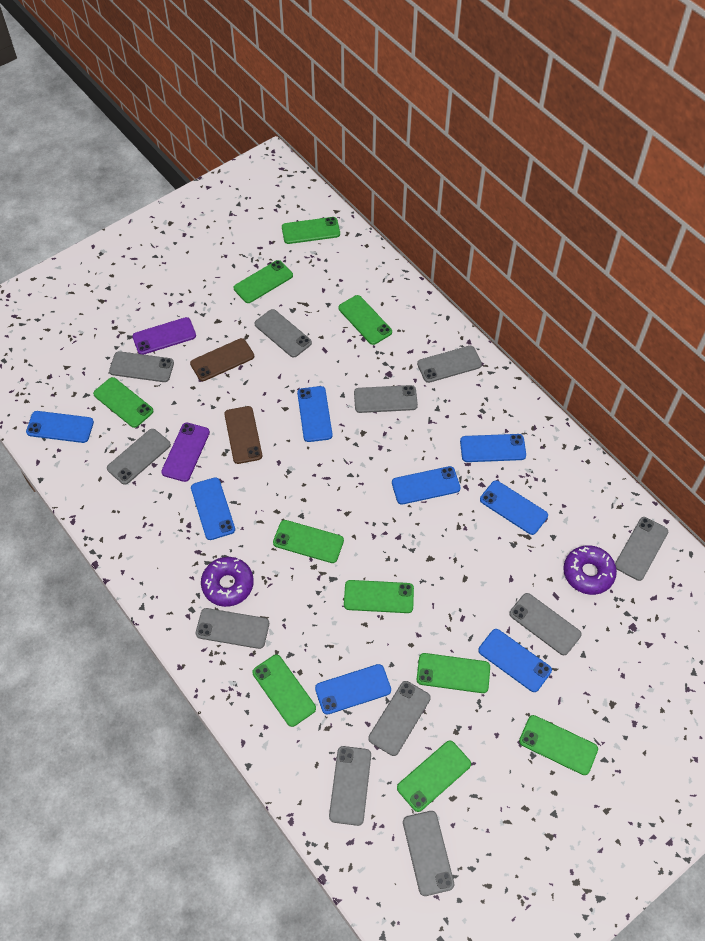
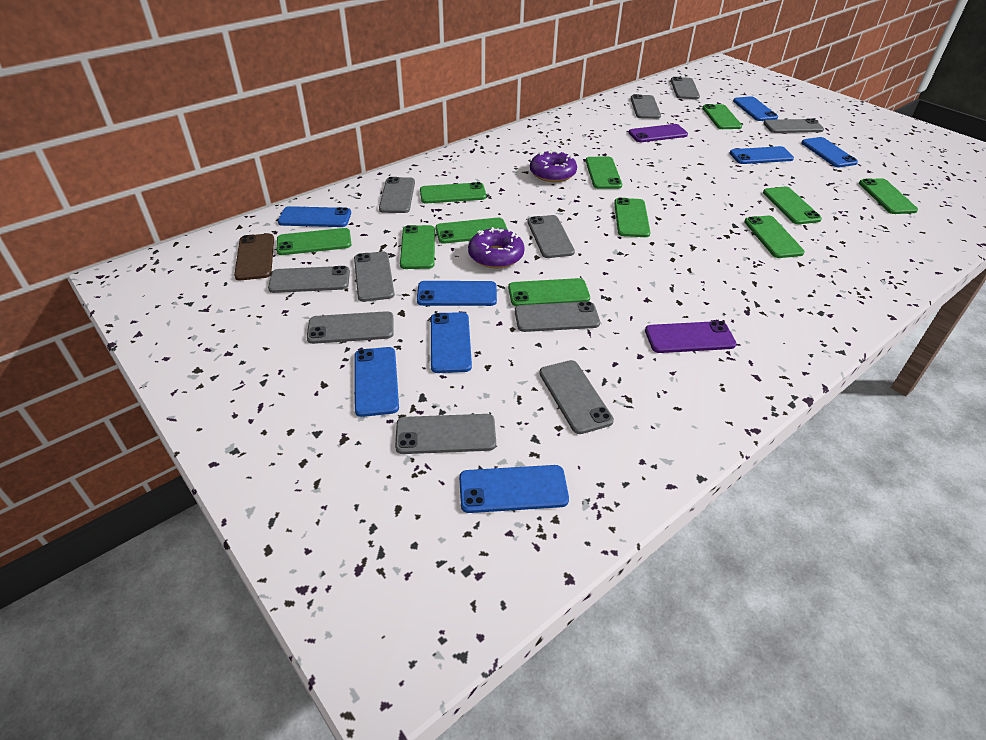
brown phone: 2 -> 1
green phone: 10 -> 11

